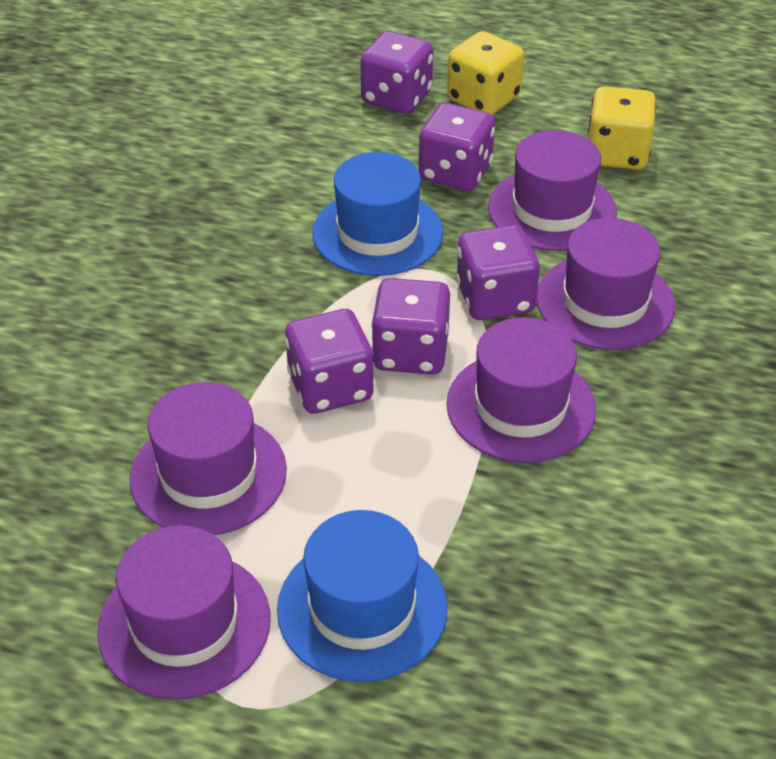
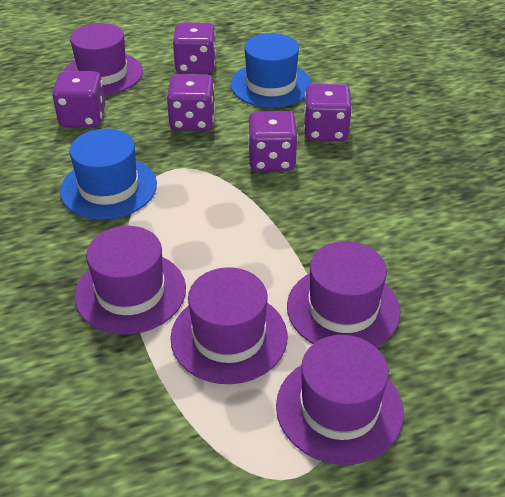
yellow dice: 2 -> 0

